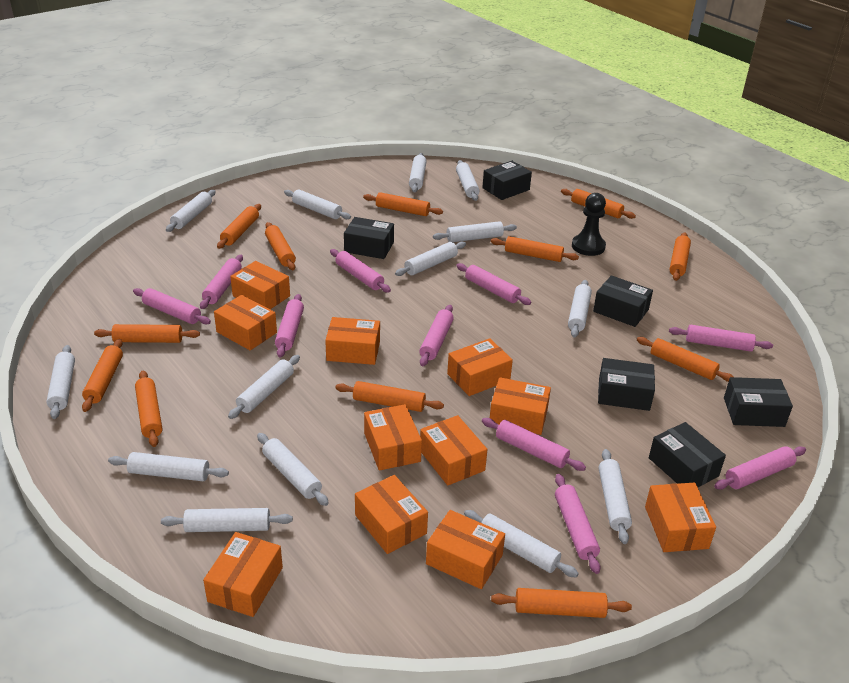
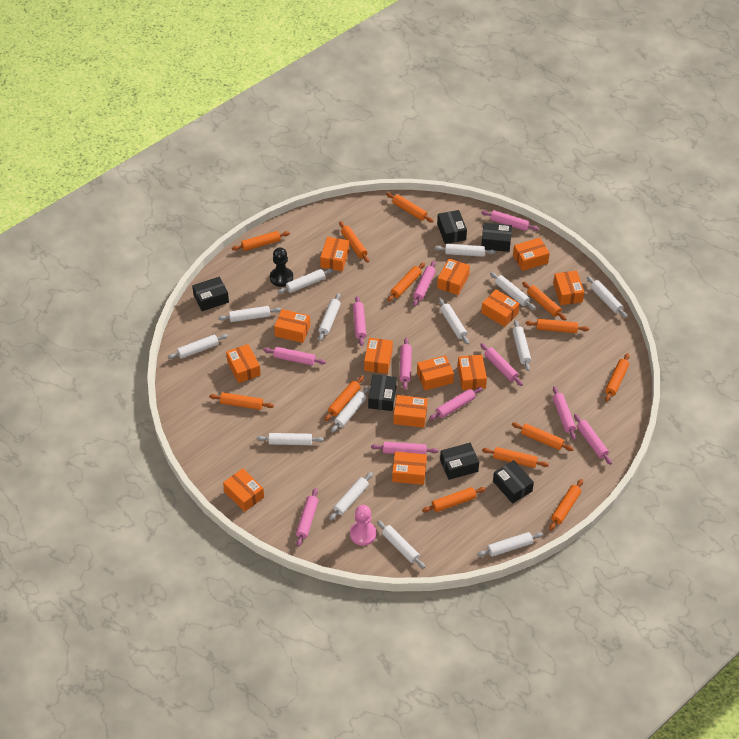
orange box: 11 -> 13
orange rolling pin: 12 -> 13
pink pawn: 0 -> 1
pink rolling pin: 10 -> 11

